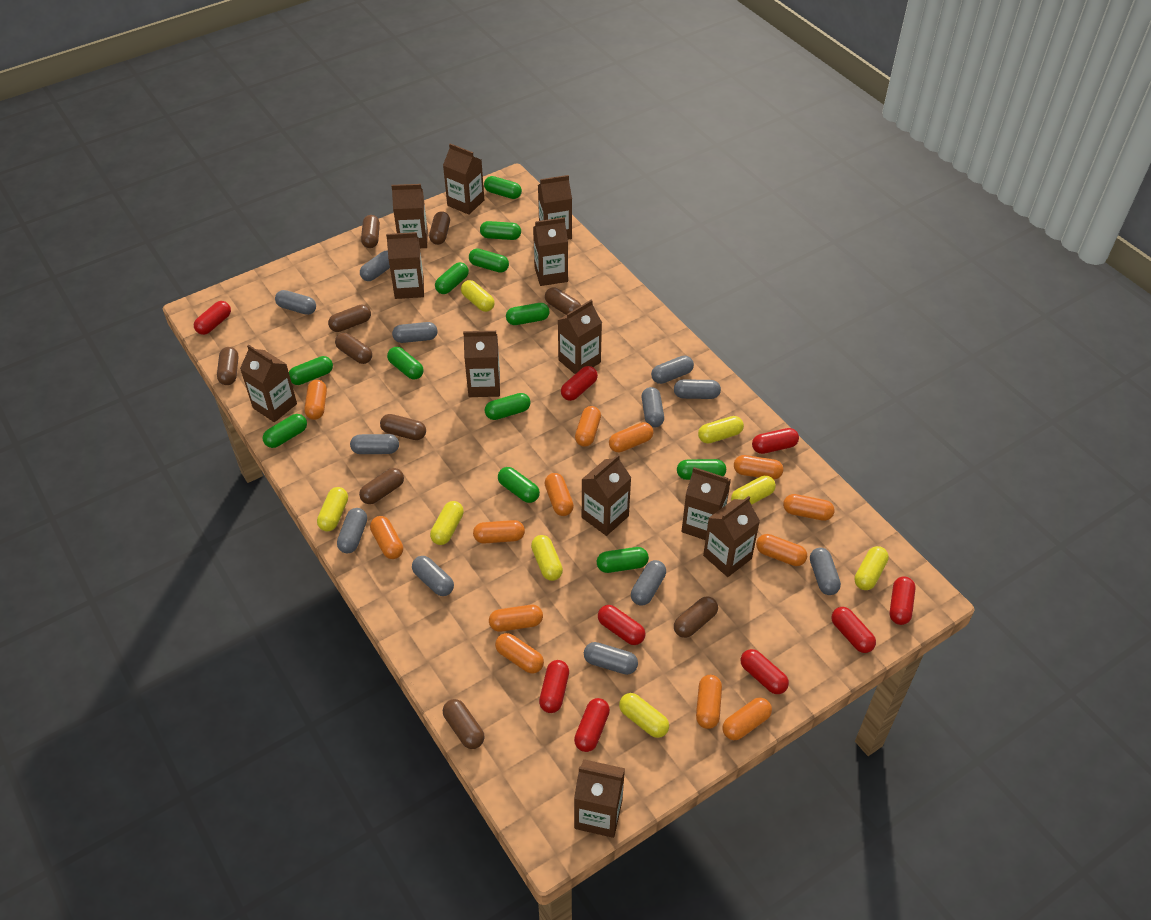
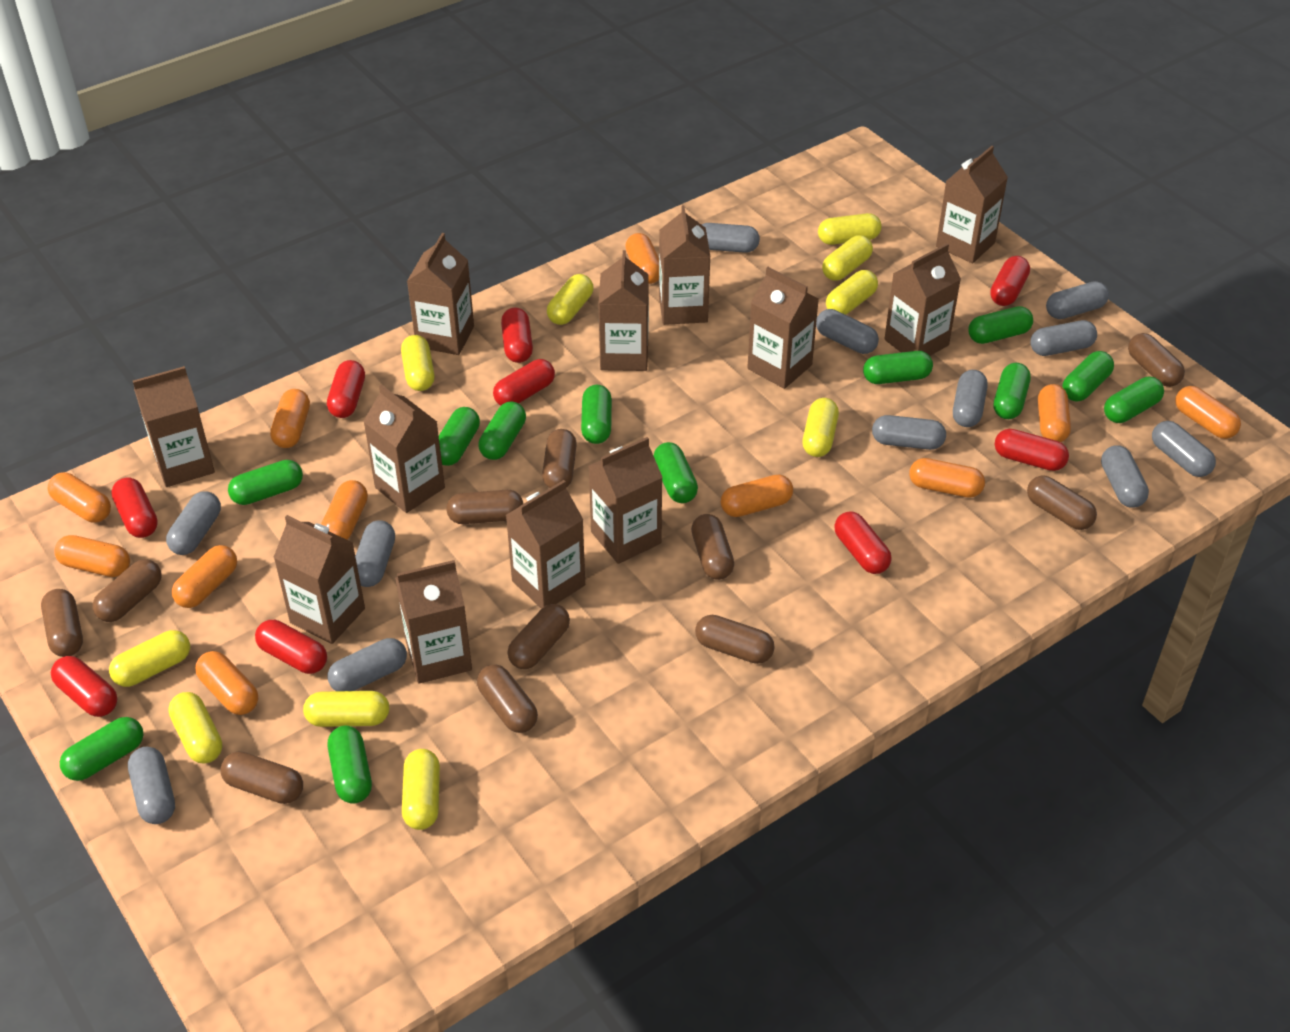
brown capsule: 10 -> 11
orange capsule: 13 -> 11
yellow capsule: 8 -> 10

